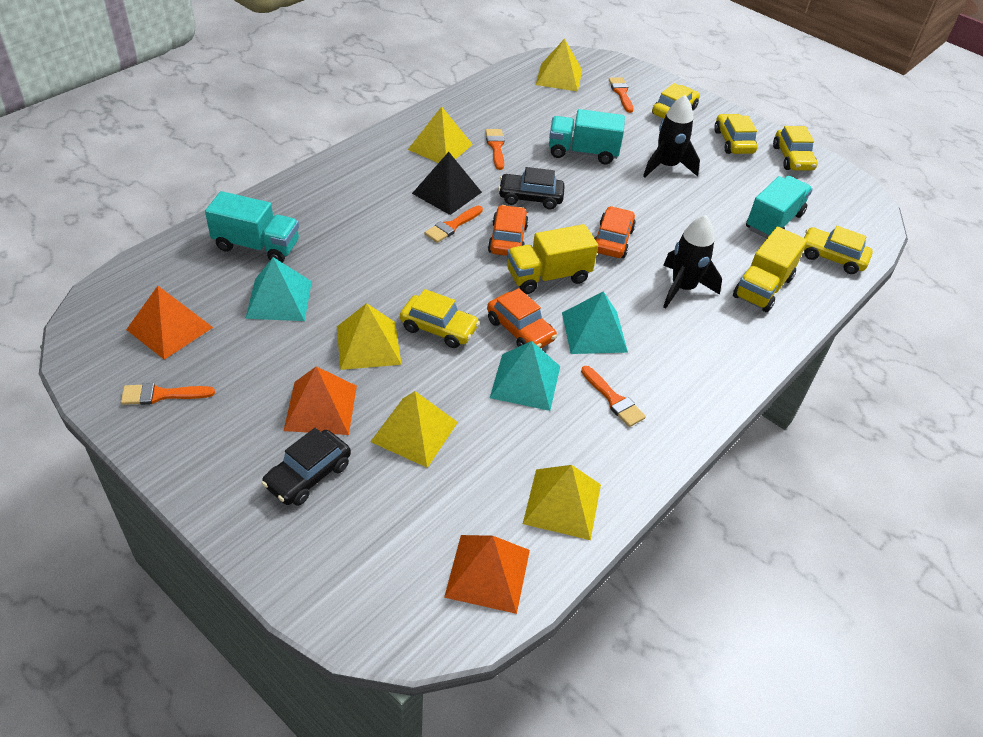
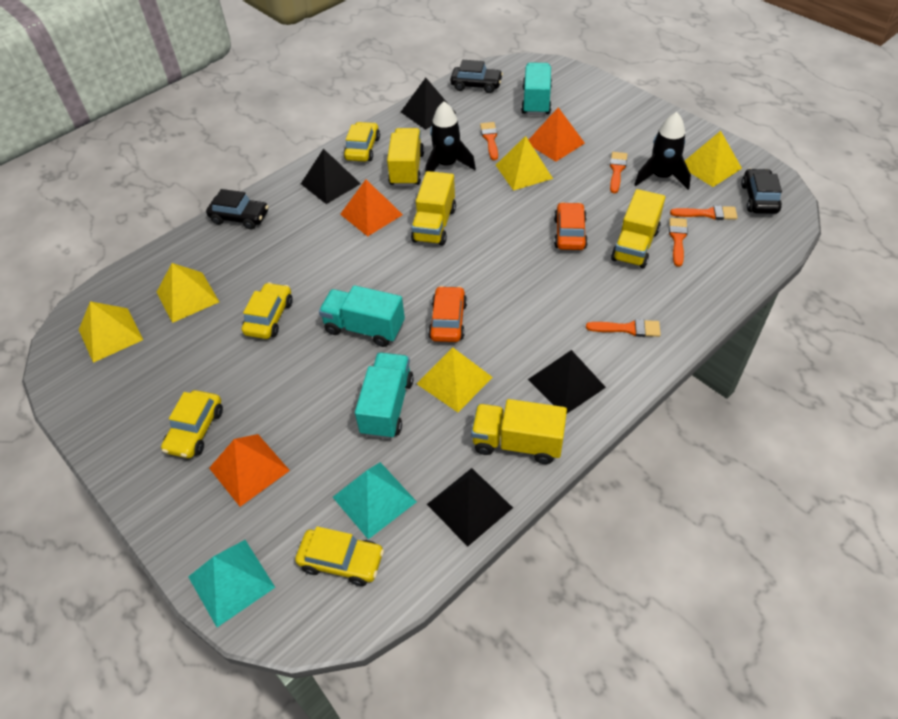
black car: 2 -> 3
black pyramid: 1 -> 4
orange car: 3 -> 2
turquoise pyramid: 3 -> 2
yellow car: 5 -> 4
yellow truck: 2 -> 4

